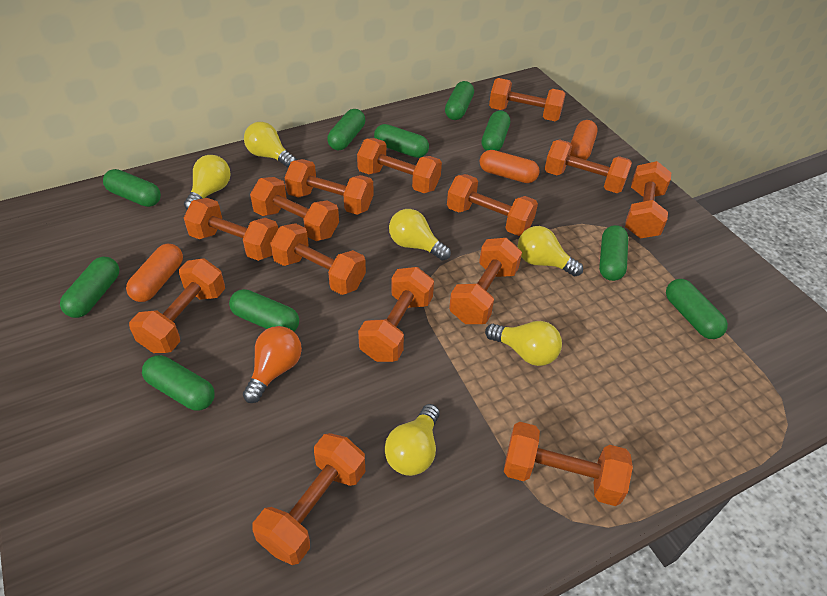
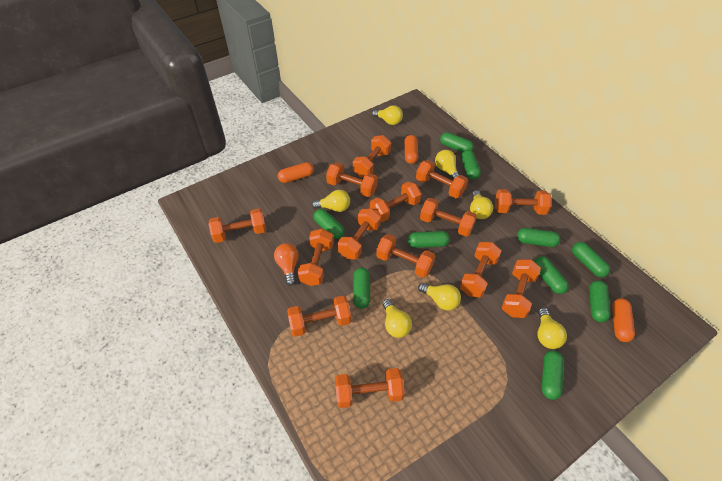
yellow light bulb: 6 -> 7

